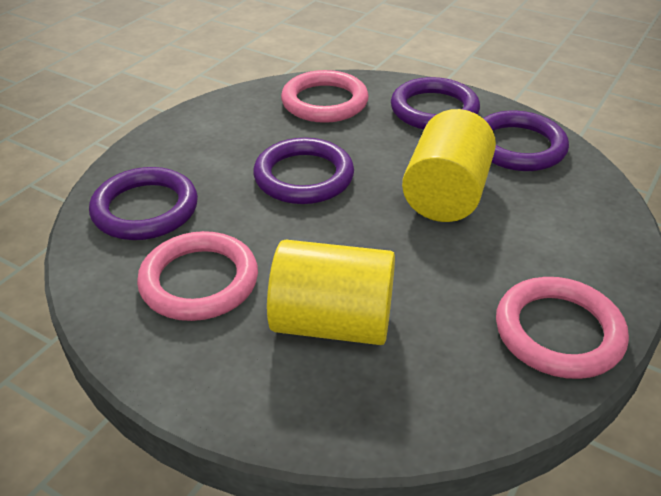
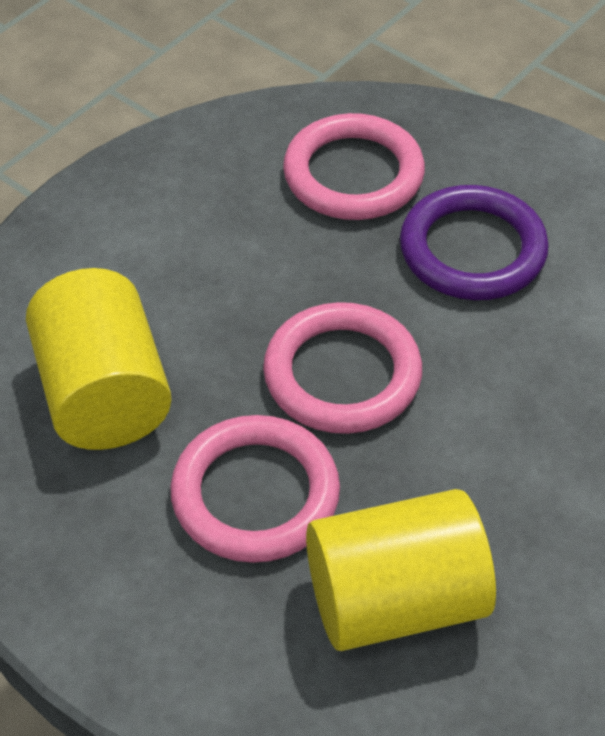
purple ring: 4 -> 1

